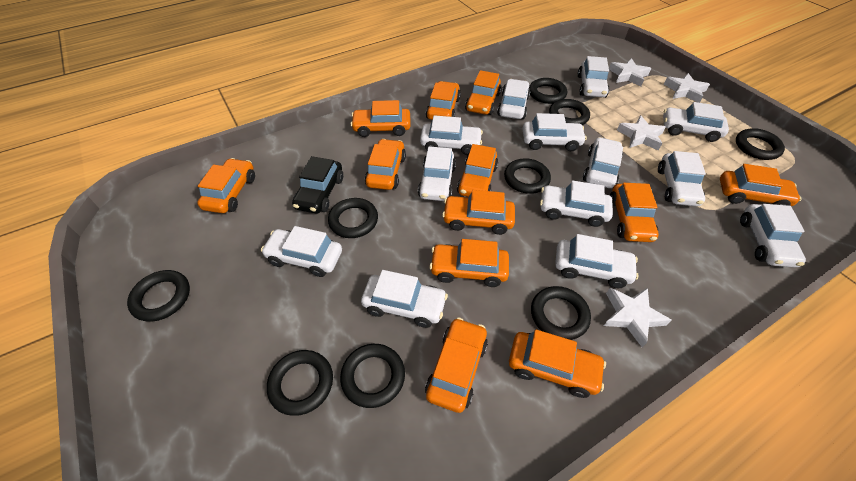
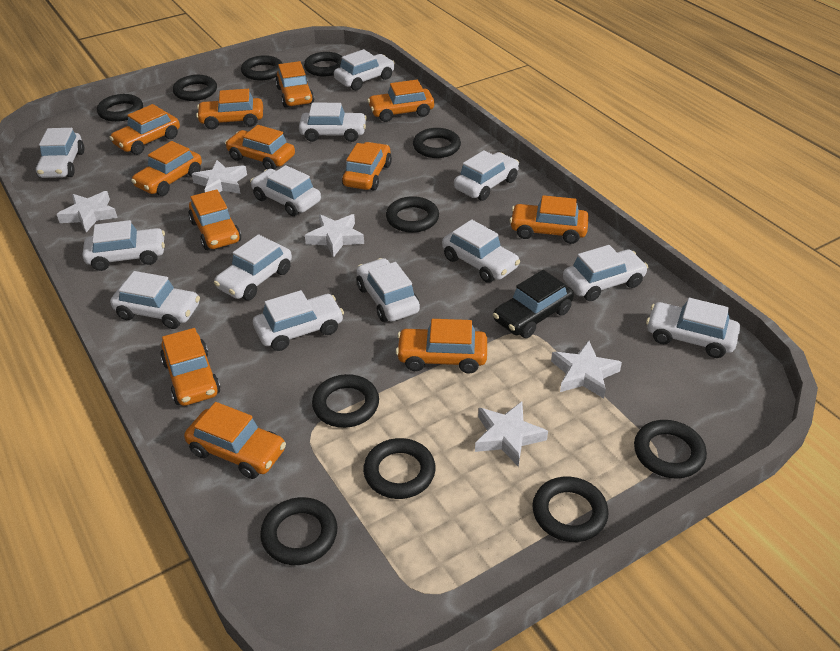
black ring: 9 -> 11
white star: 4 -> 5

